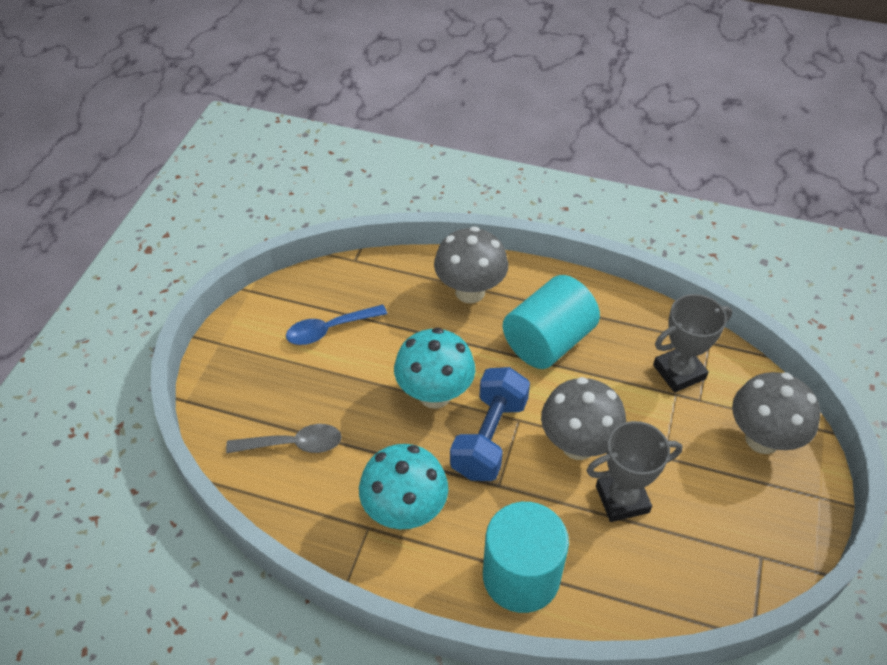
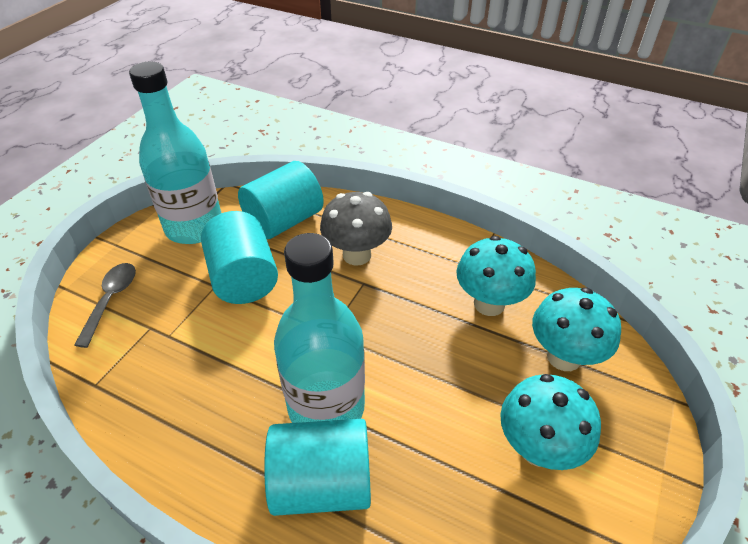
blue dumbbell: 1 -> 0
blue spoon: 1 -> 0
grey mushroom: 3 -> 1
grey trophy: 2 -> 0
turquoise bottle: 0 -> 2
turquoise cylinder: 2 -> 3
turquoise mushroom: 2 -> 3

